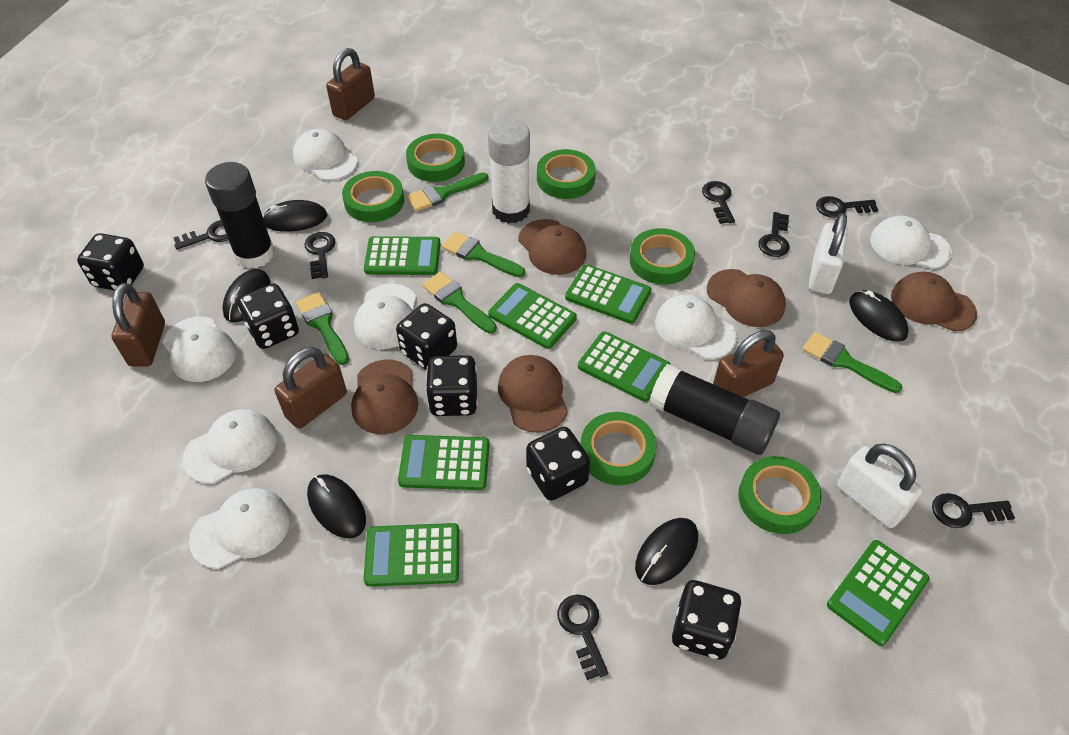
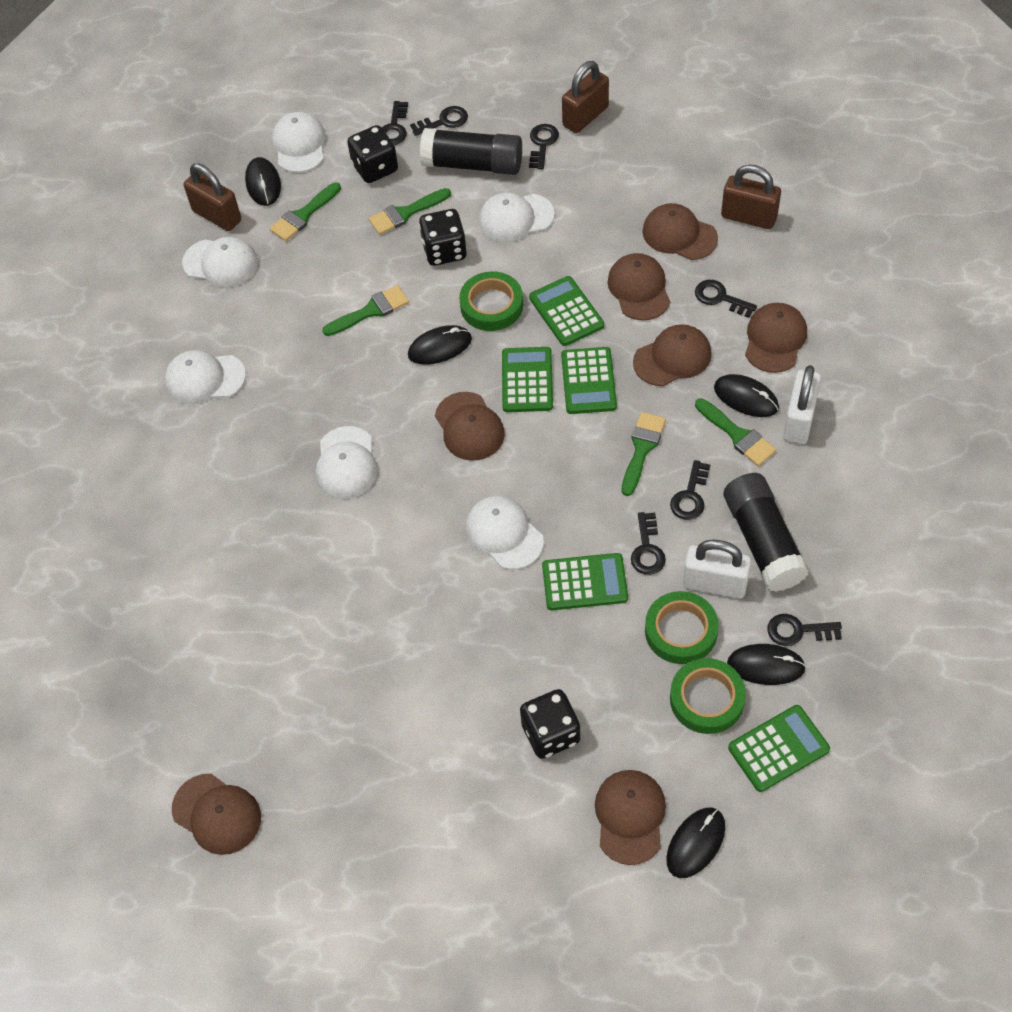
black dice: 6 -> 3
brown cap: 5 -> 7
brown padlock: 4 -> 3
green calculator: 7 -> 5
green tape: 6 -> 3
white cap: 7 -> 6
white glue stick: 1 -> 0

